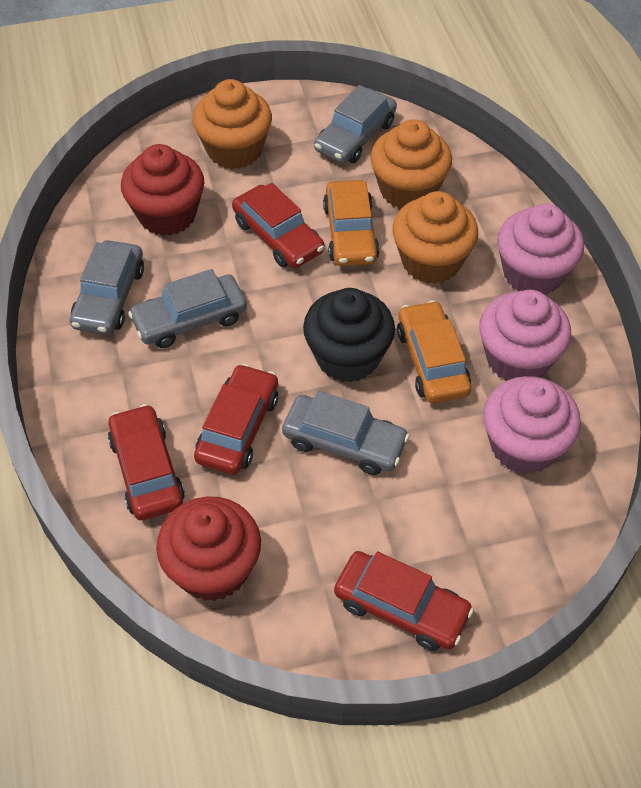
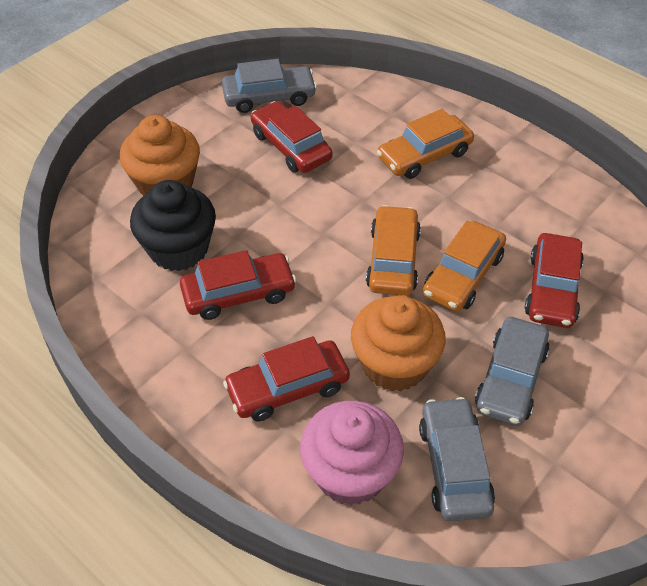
grey car: 4 -> 3
orange car: 2 -> 3
orange cupcake: 3 -> 2
pink cupcake: 3 -> 1
red cupcake: 2 -> 0

